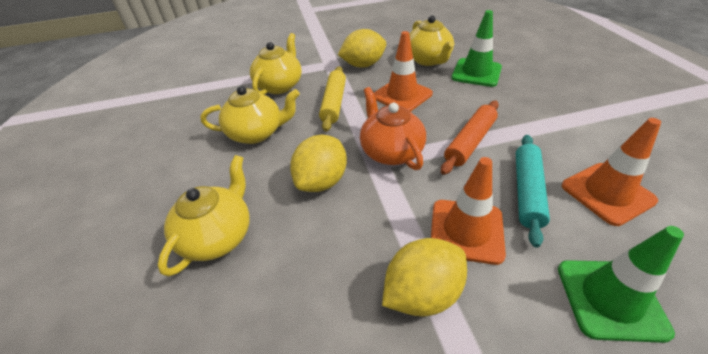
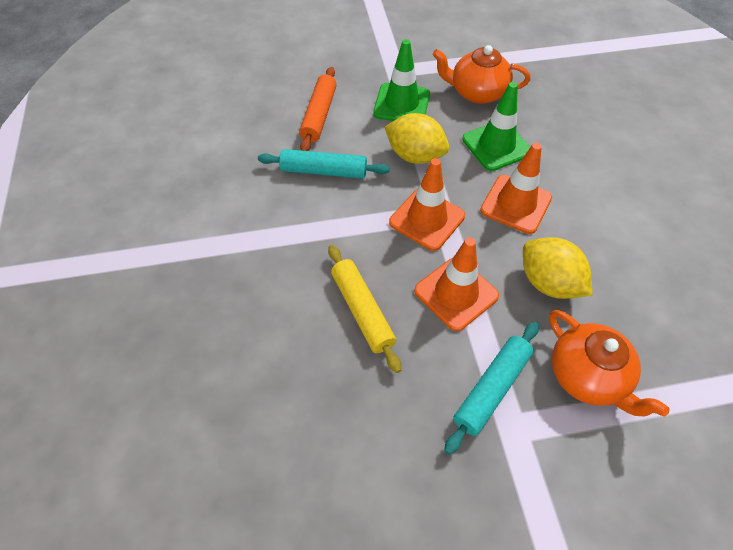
orange teapot: 1 -> 2
turquoise rolling pin: 1 -> 2
yellow lemon: 3 -> 2
yellow teapot: 4 -> 0

